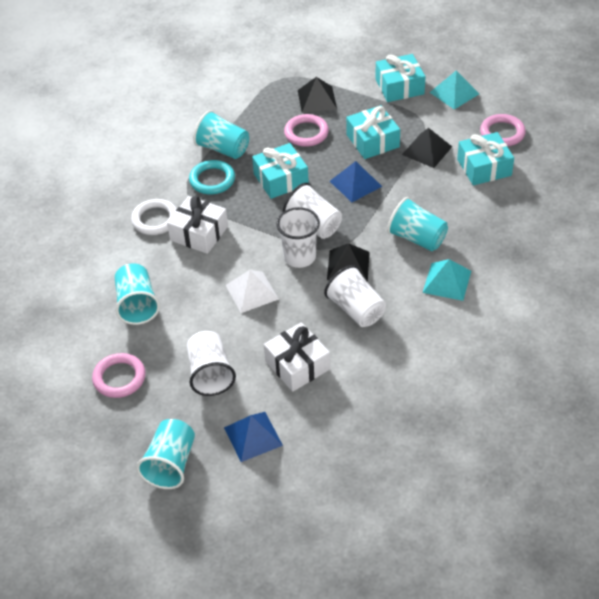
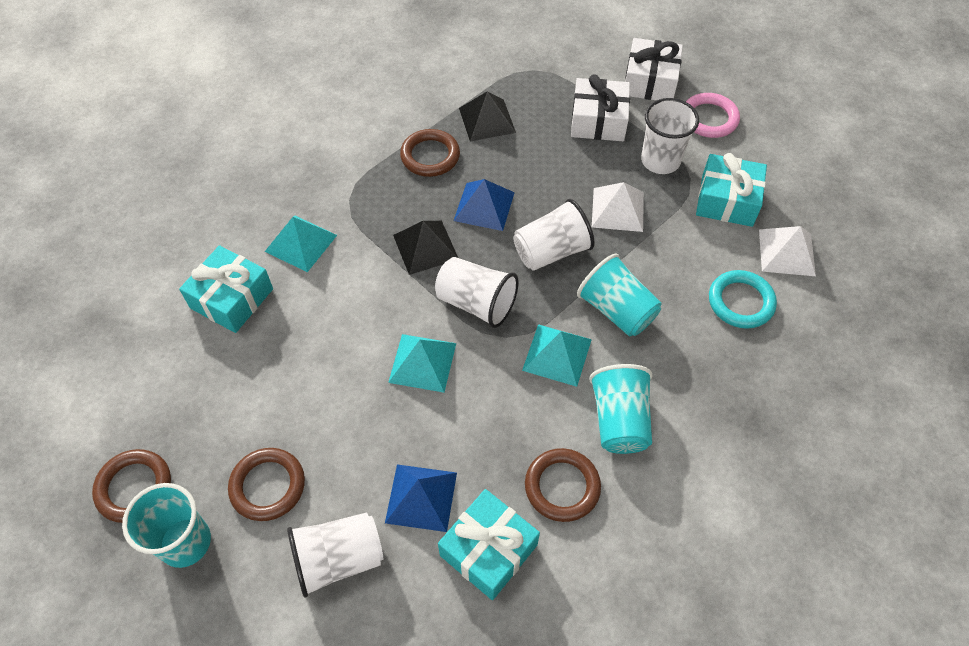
black pyramid: 3 -> 2
brown ring: 0 -> 4
pink ring: 3 -> 1
turquoise cup: 4 -> 3
turquoise gift: 4 -> 3
turquoise pyramid: 2 -> 3
white pyramid: 1 -> 2
white ring: 1 -> 0

